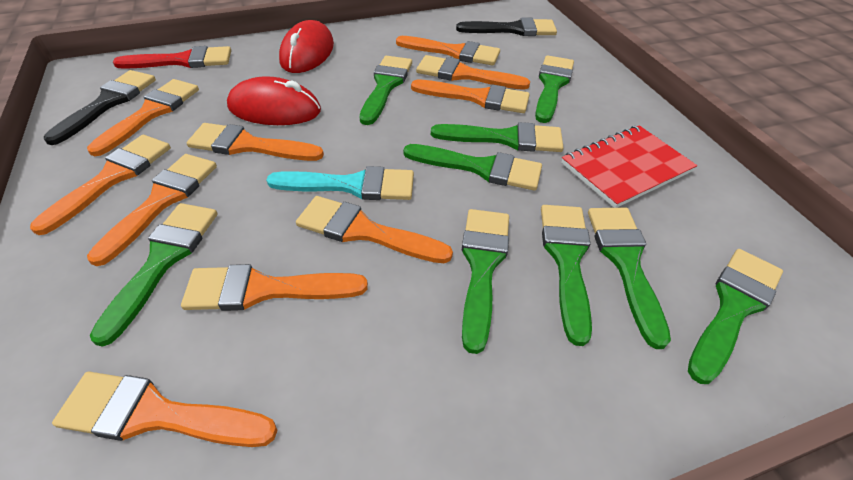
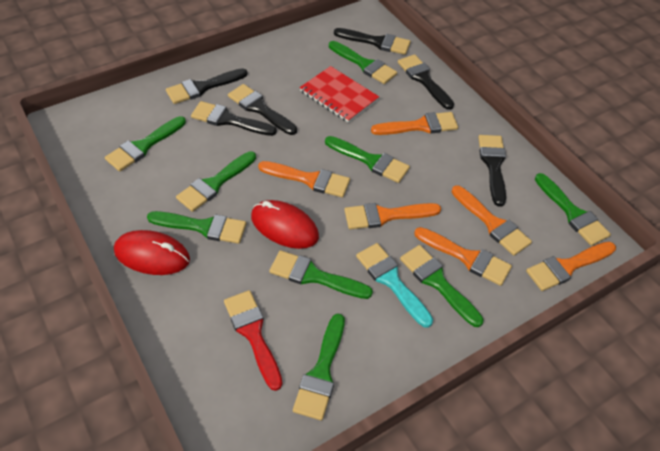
black brush: 2 -> 6
orange brush: 10 -> 6

